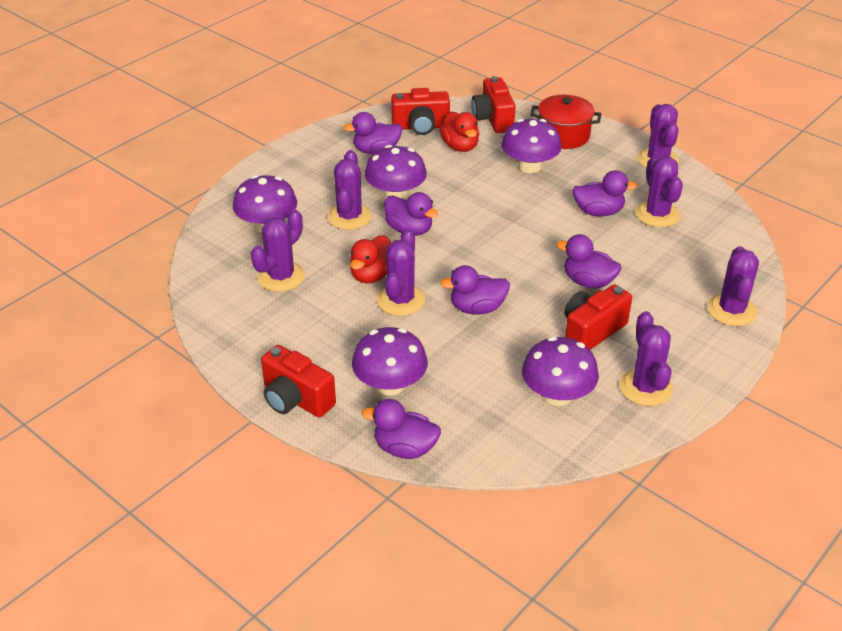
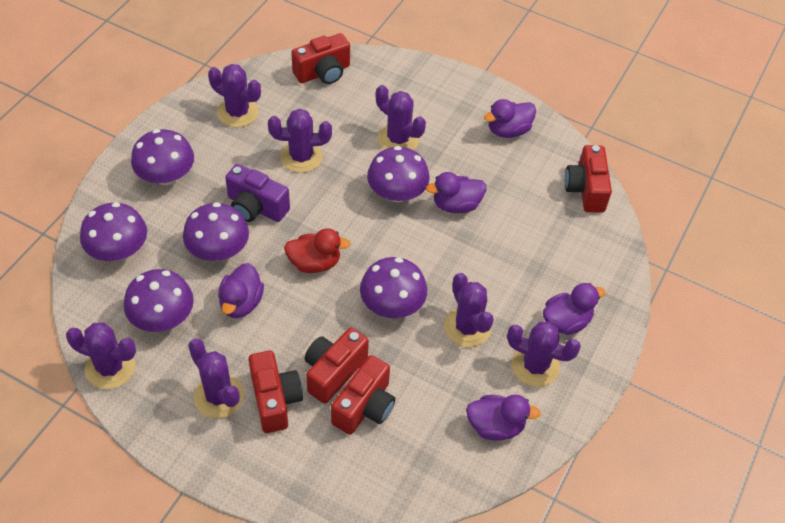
purple camera: 0 -> 1
purple duck: 6 -> 5
purple mushroom: 5 -> 6
red camera: 4 -> 5
red duck: 2 -> 1
red pot: 1 -> 0

